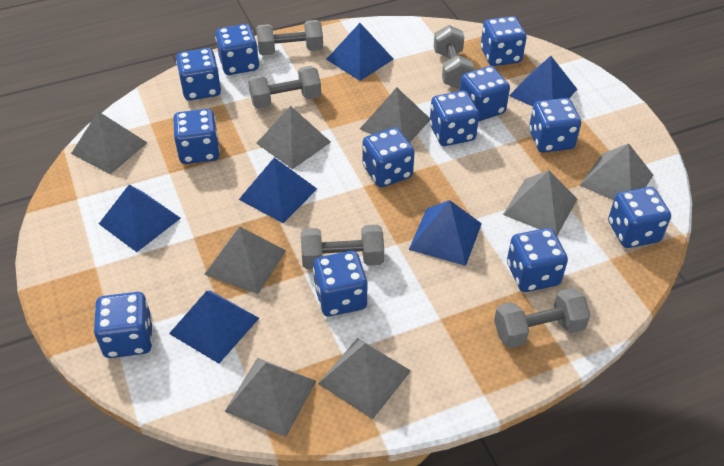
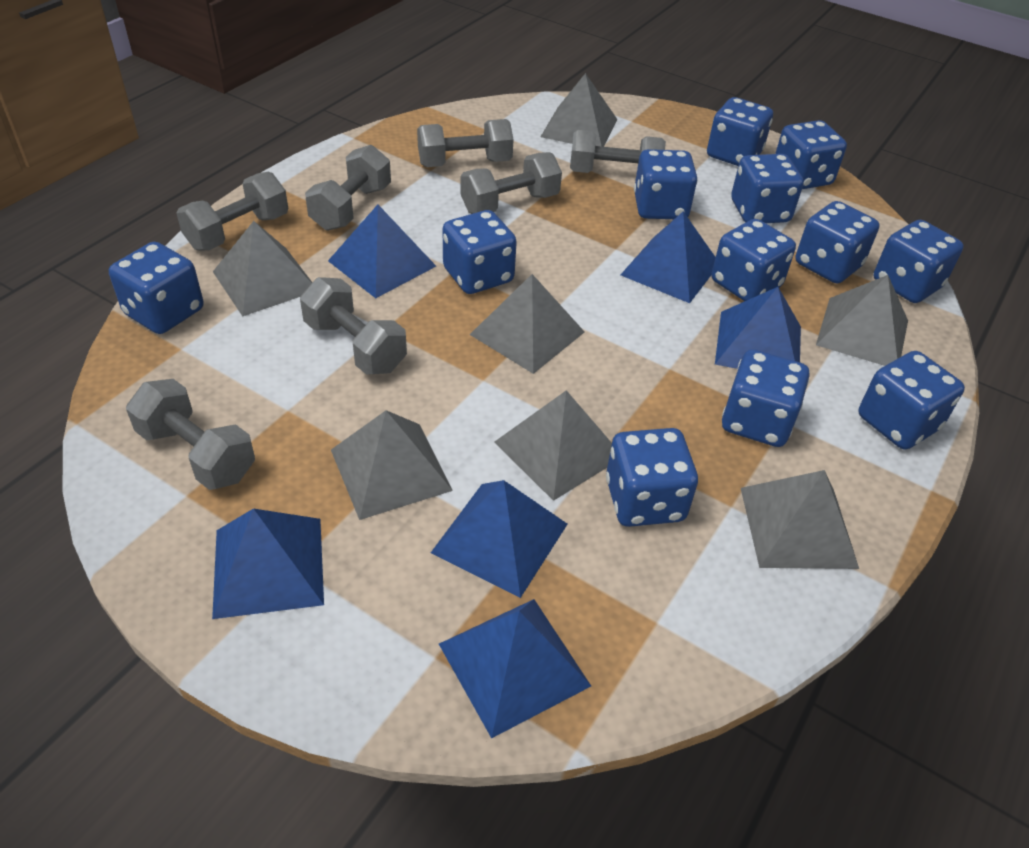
grey dumbbell: 5 -> 7
grey pyramid: 8 -> 7

